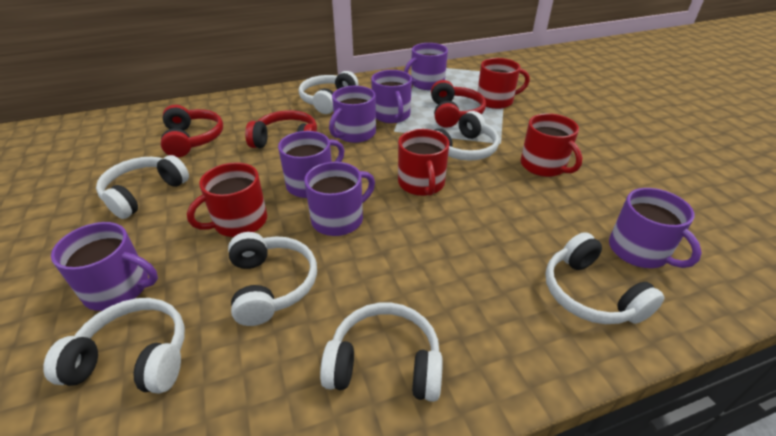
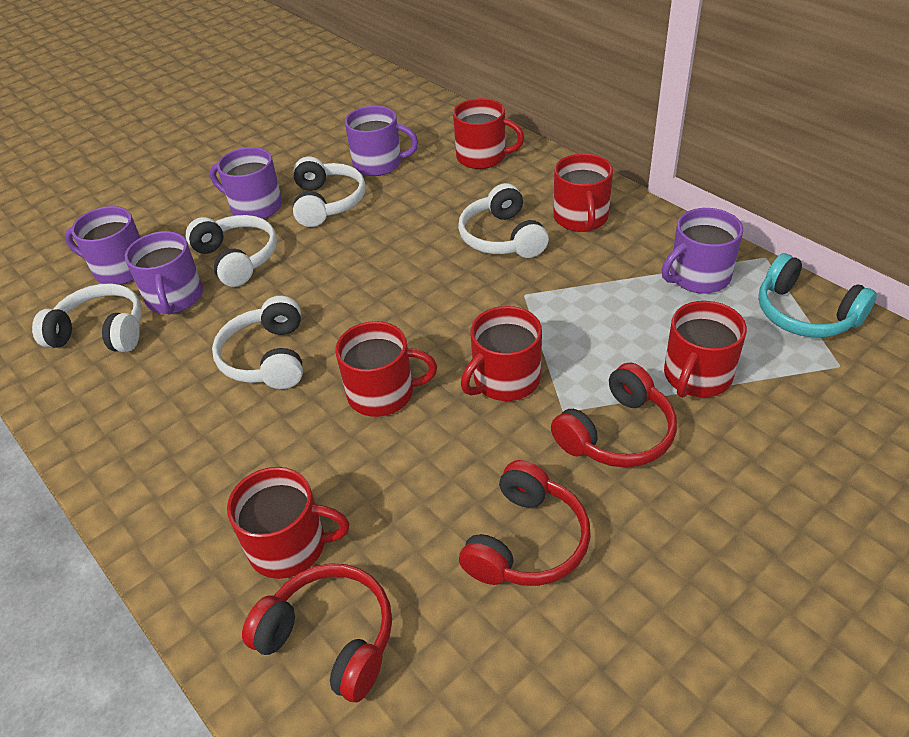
purple mug: 7 -> 5
red mug: 4 -> 6
turquoise headphones: 0 -> 1
white headphones: 7 -> 5

